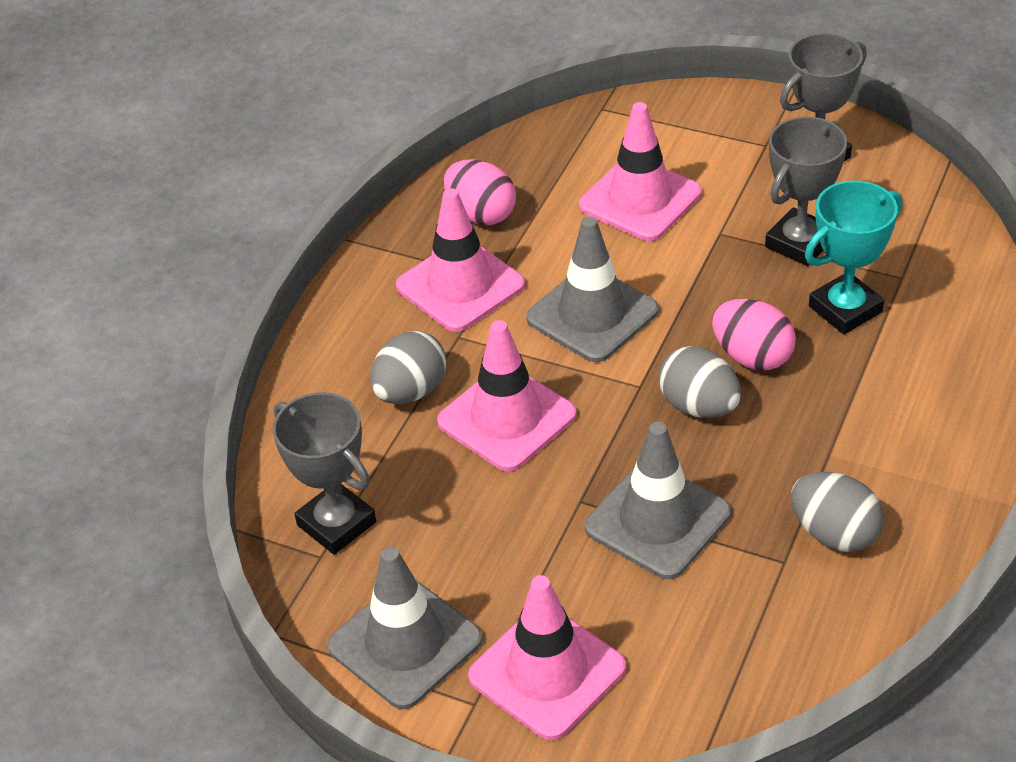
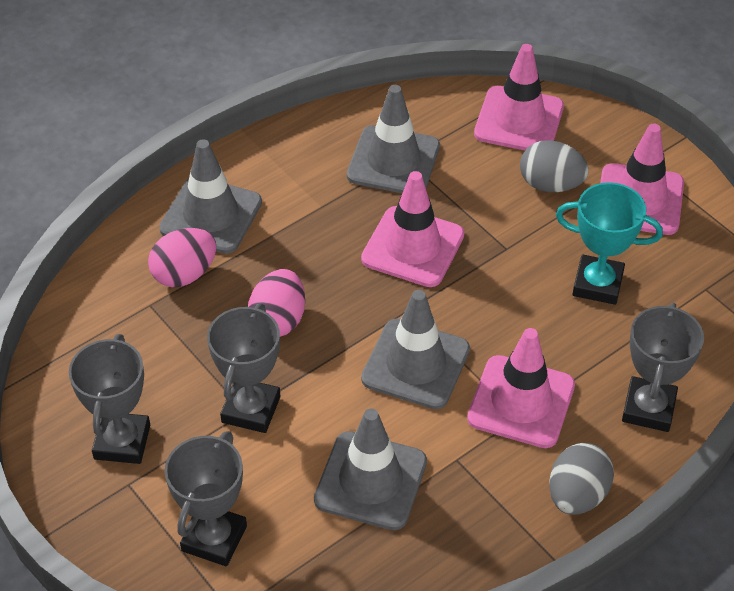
grey egg: 3 -> 2
grey traffic cone: 3 -> 4
grey trophy: 3 -> 4

